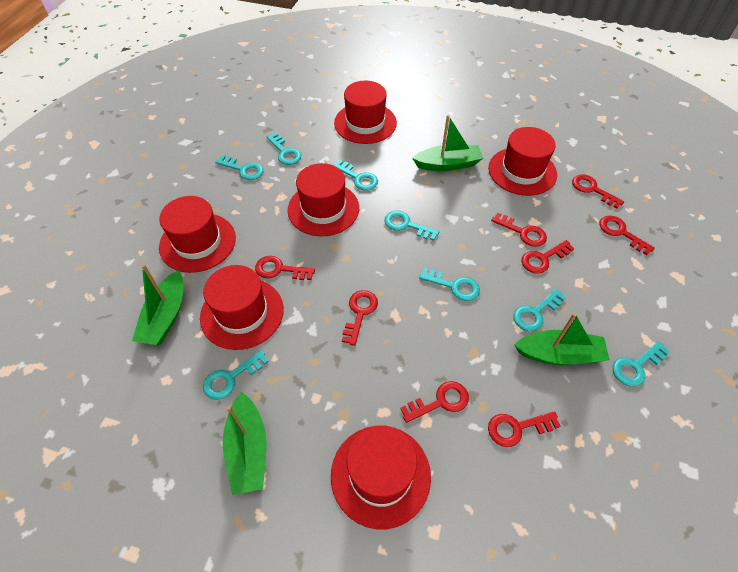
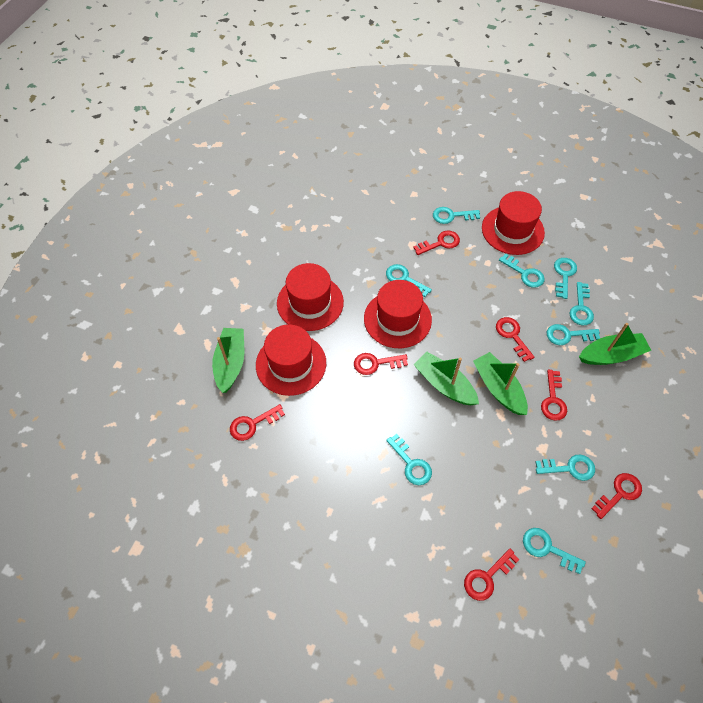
red hat: 6 -> 4
red key: 8 -> 7
turquoise key: 8 -> 9

